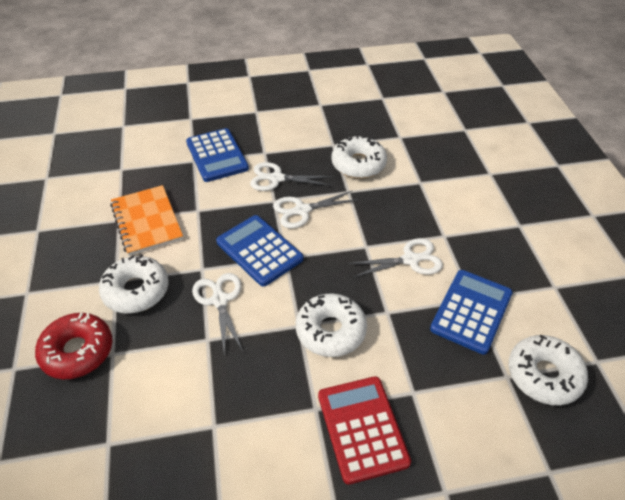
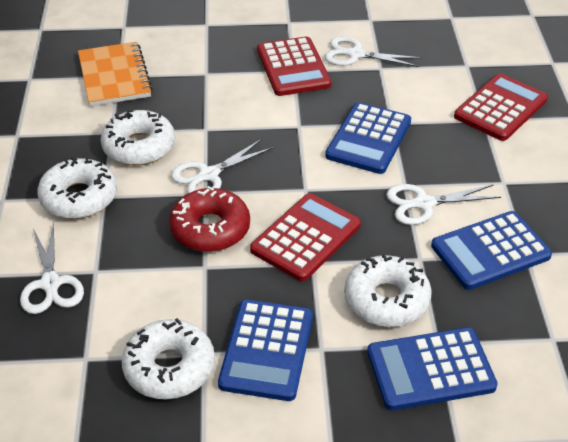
blue calculator: 3 -> 4
red calculator: 1 -> 3

